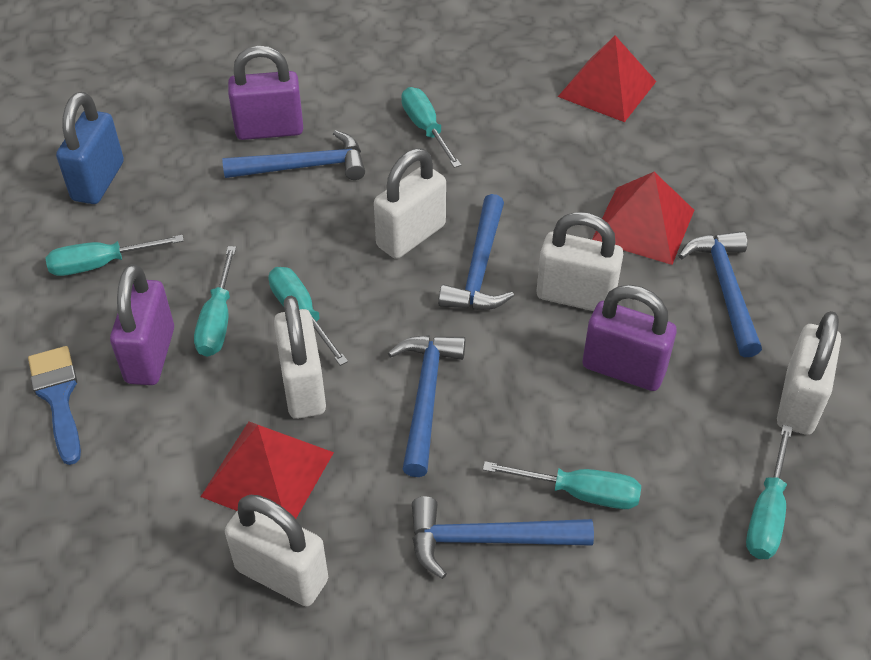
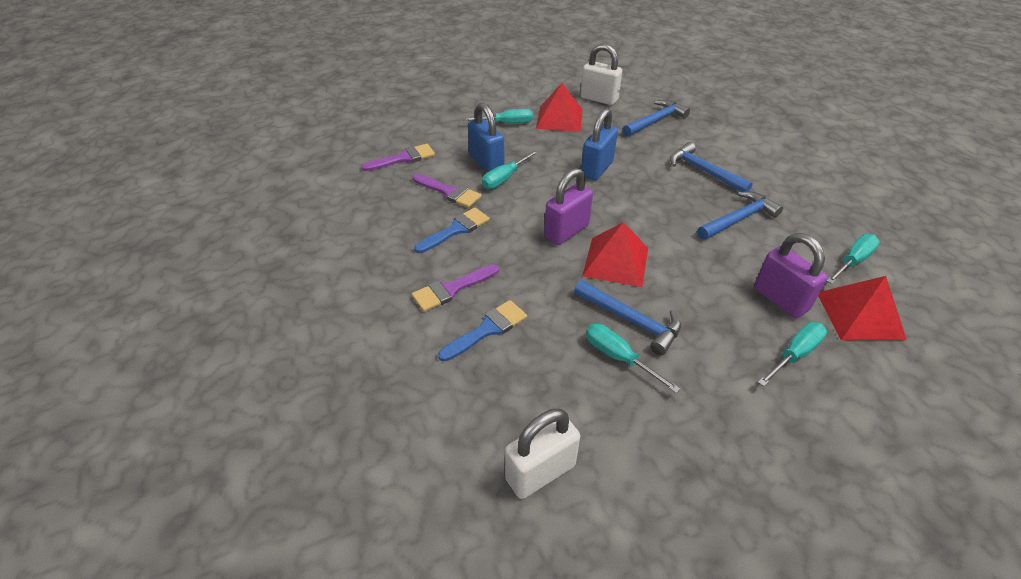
blue brush: 1 -> 2
blue hammer: 5 -> 4
blue padlock: 1 -> 2
purple brush: 0 -> 3
purple padlock: 3 -> 2
turquoise screwdriver: 6 -> 5
white padlock: 5 -> 2

